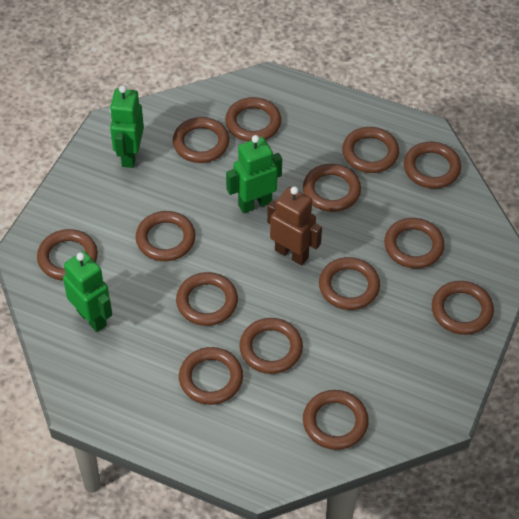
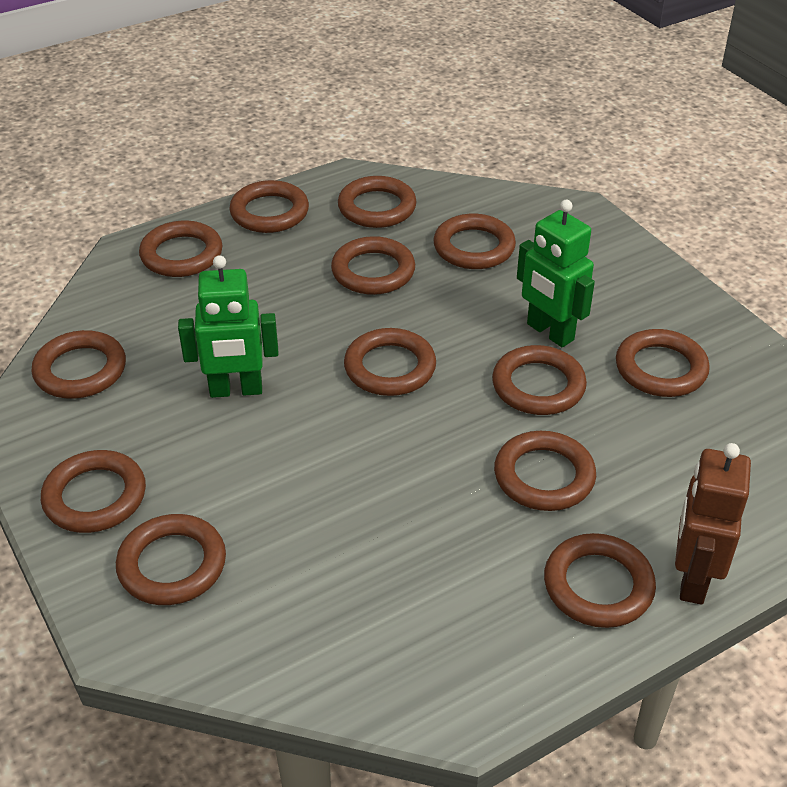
brown ring: 14 -> 13
green robot: 3 -> 2

